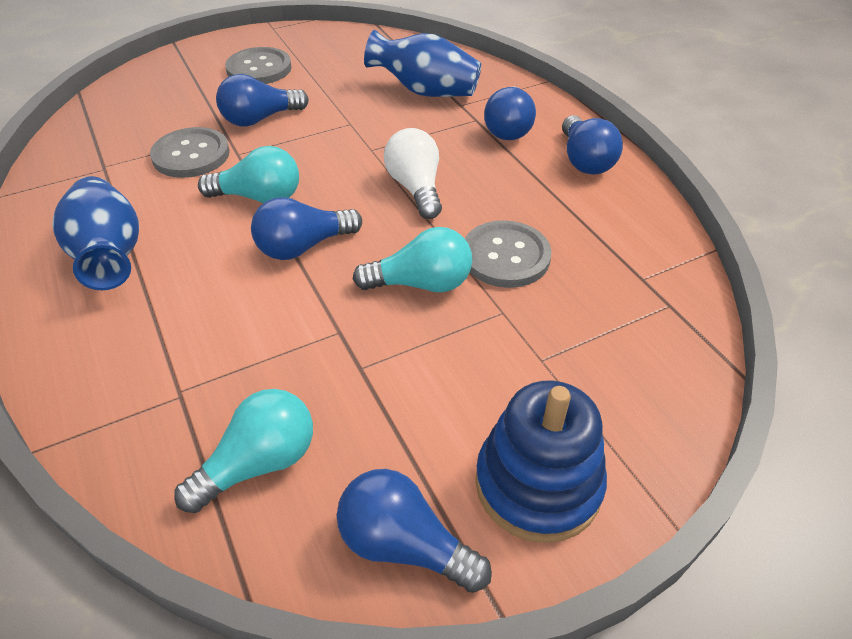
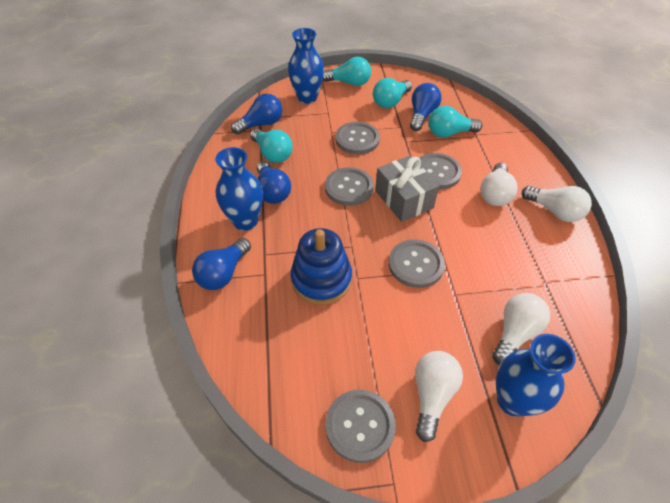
blue light bulb: 5 -> 4
blue vase: 2 -> 3
grey button: 3 -> 5
grey gift: 0 -> 1
turquoise light bulb: 3 -> 4
white light bulb: 1 -> 4

